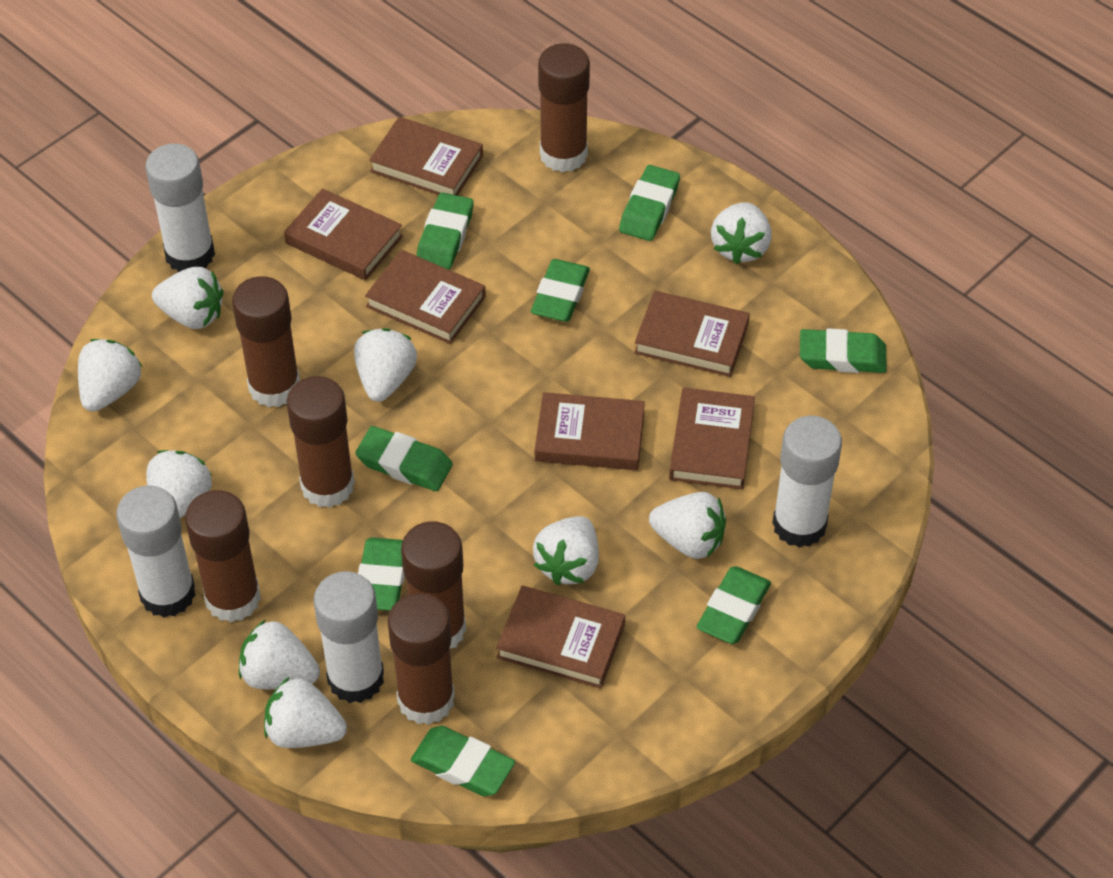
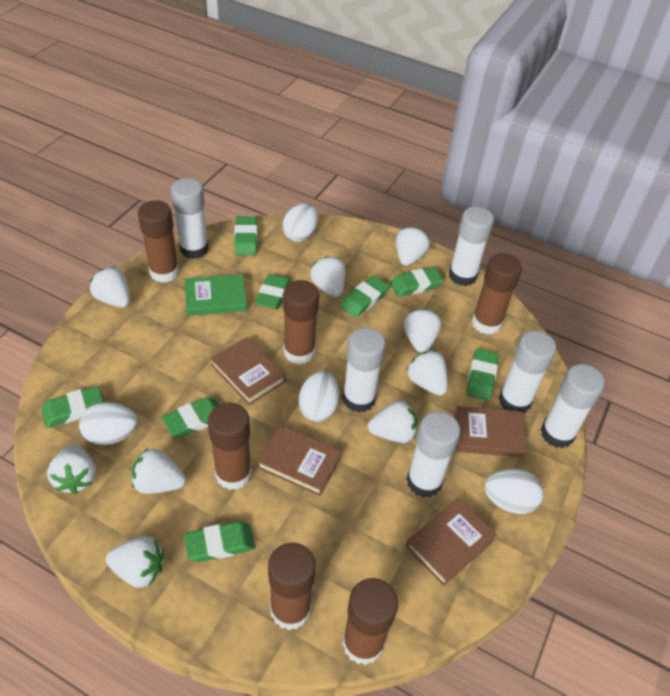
brown book: 7 -> 4
green book: 0 -> 1
white egg: 0 -> 4
white glue stick: 4 -> 6

